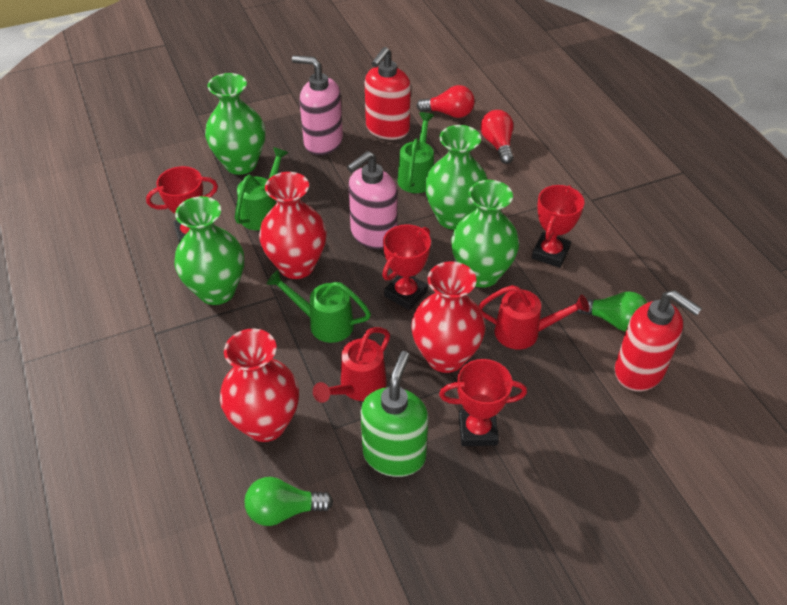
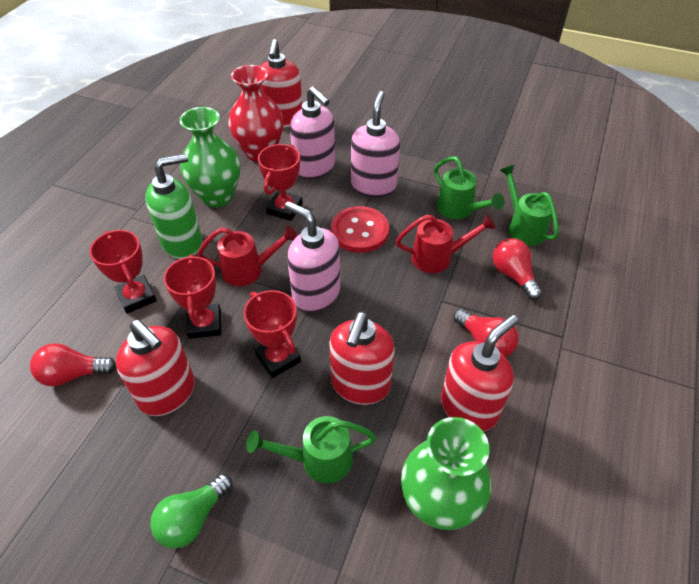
green light bulb: 2 -> 1
green vase: 4 -> 2
pink soap dispenser: 2 -> 3
red button: 0 -> 1
red light bulb: 2 -> 3
red soap dispenser: 2 -> 4
red vase: 3 -> 1

